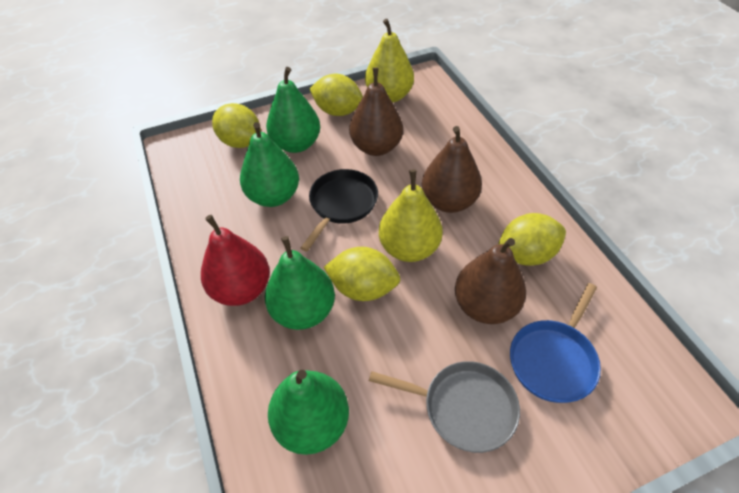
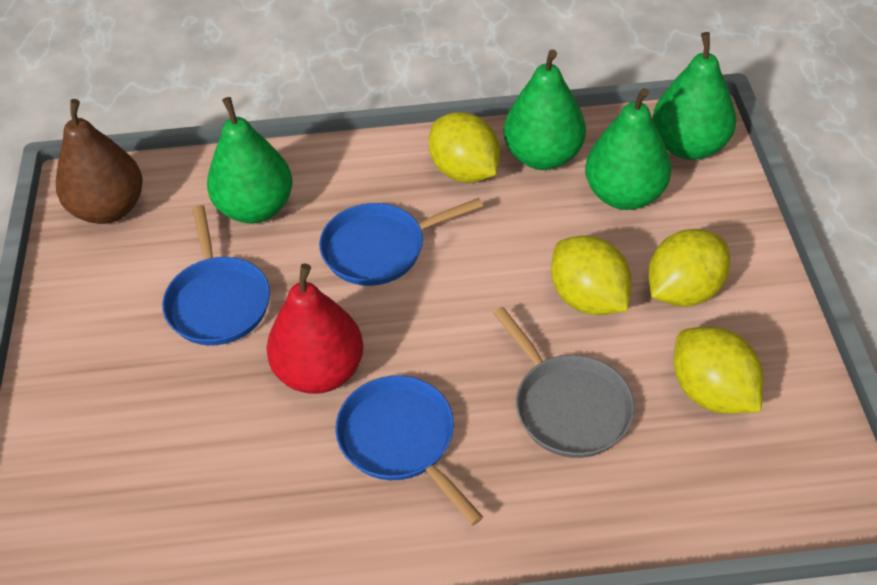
black pan: 1 -> 0
blue pan: 1 -> 3
brown pear: 3 -> 1
yellow pear: 2 -> 0

